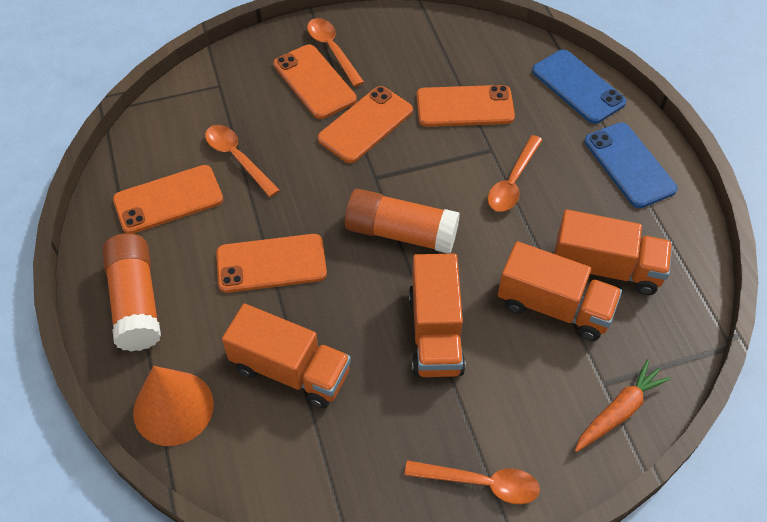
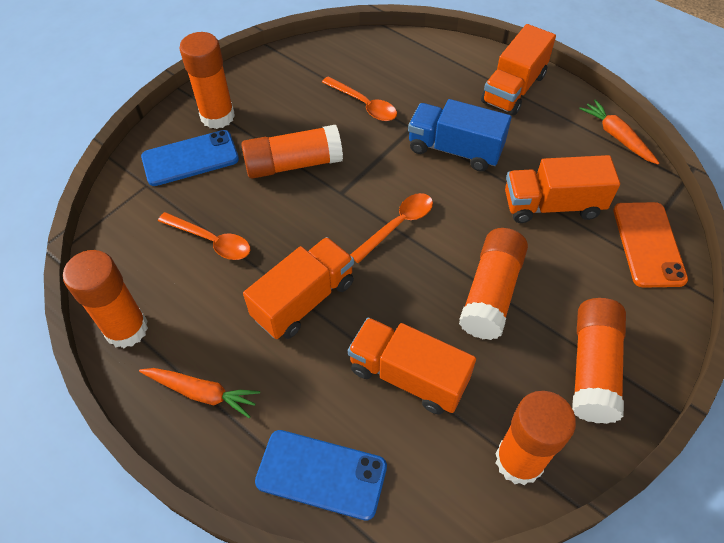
blue truck: 0 -> 1
orange carrot: 1 -> 2
orange cone: 1 -> 0
orange glue stick: 2 -> 6
orange phone: 5 -> 1
orange spoon: 4 -> 3

